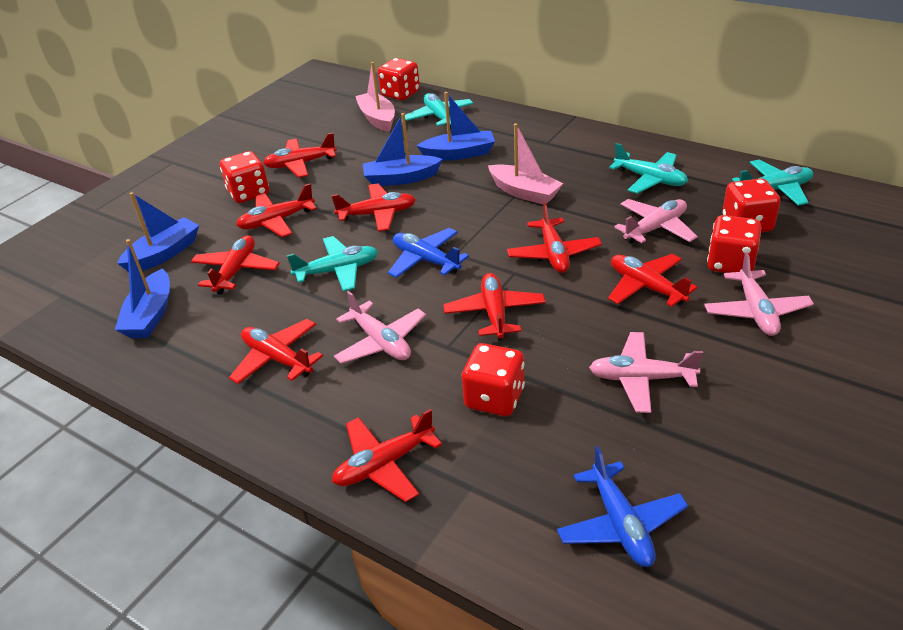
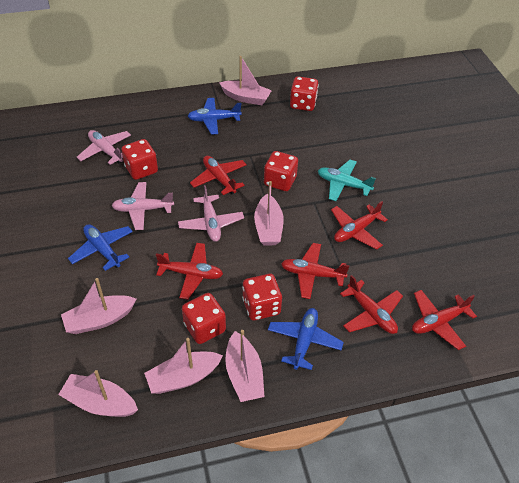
blue boat: 4 -> 0
blue plane: 2 -> 3
pink boat: 2 -> 6
pink plane: 4 -> 3
red plane: 9 -> 6
turquoise plane: 4 -> 1

